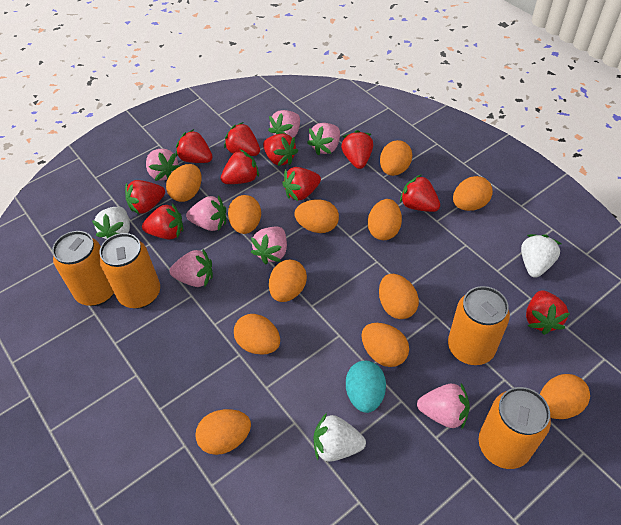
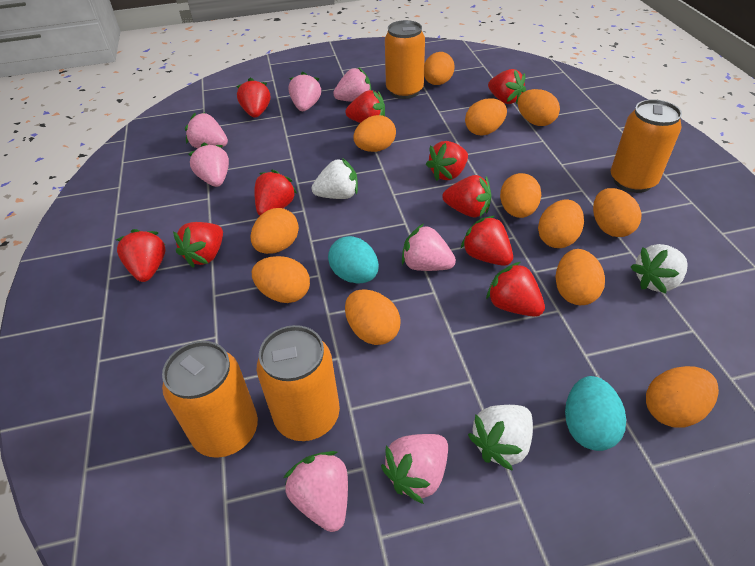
turquoise egg: 1 -> 2

